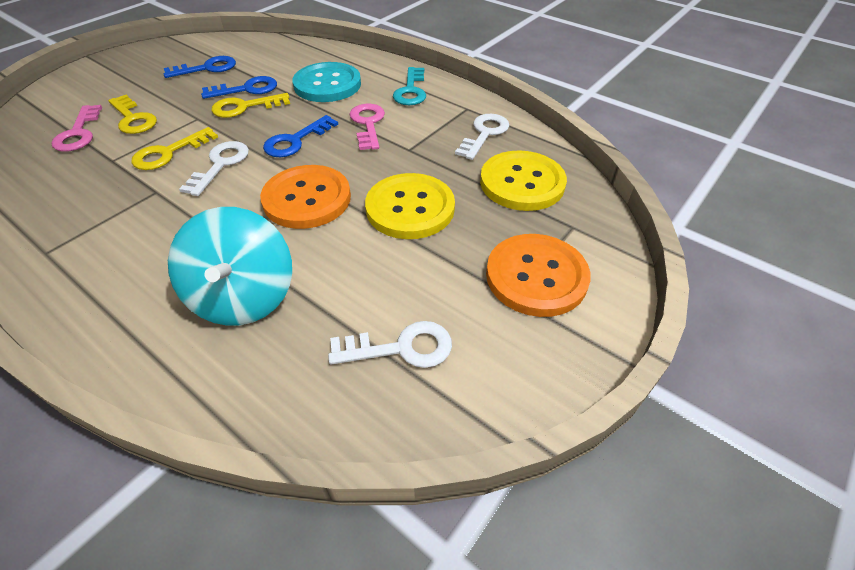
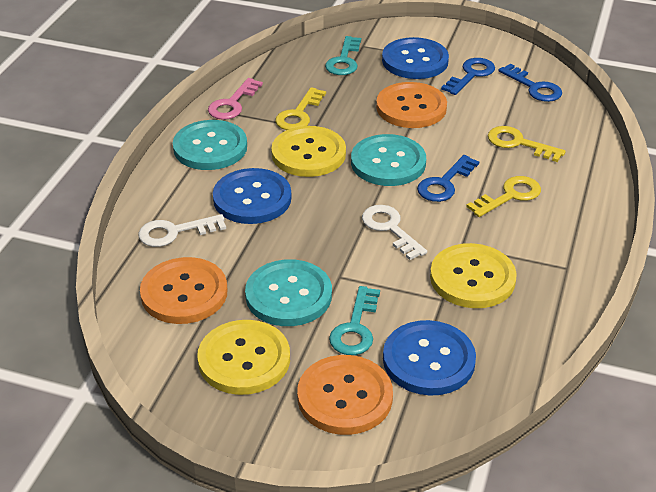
blue button: 0 -> 3
orange button: 2 -> 3
pink key: 2 -> 1
turquoise button: 1 -> 3
turquoise key: 1 -> 2
turquoise spinning top: 1 -> 0
white key: 3 -> 2
yellow button: 2 -> 3

